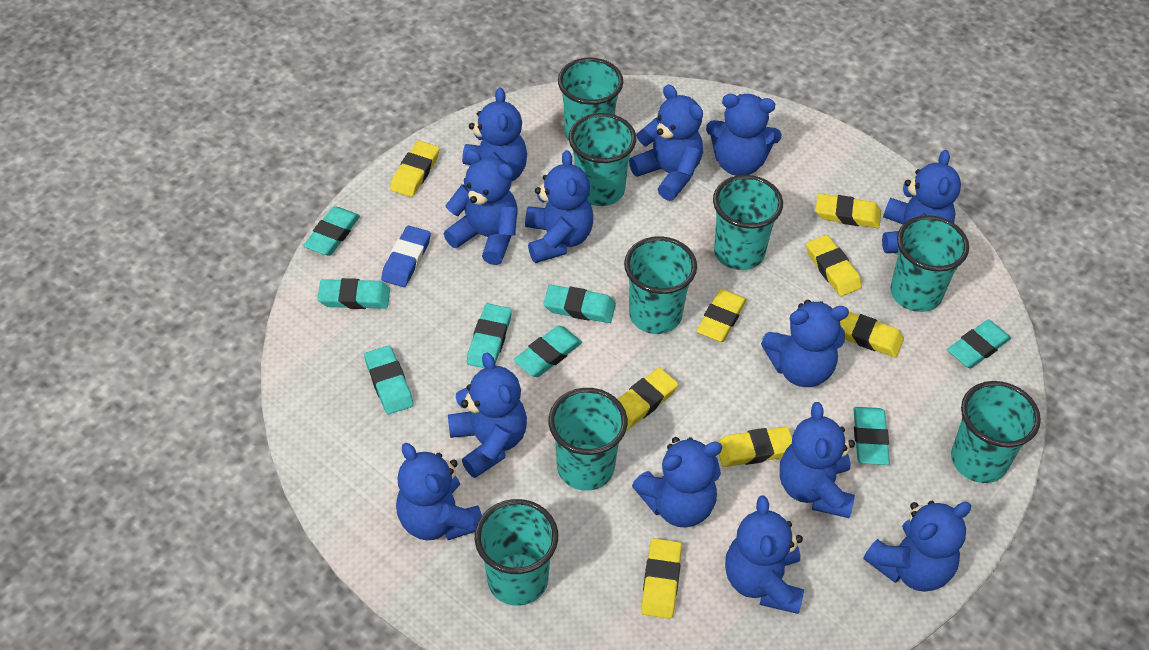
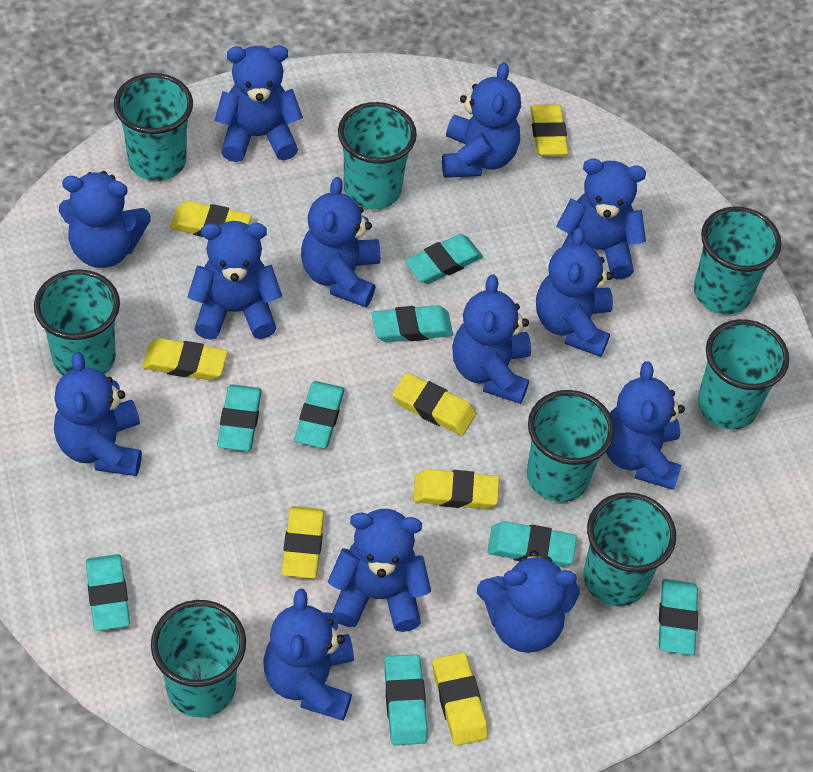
blue eraser: 1 -> 0
yellow eraser: 8 -> 7

